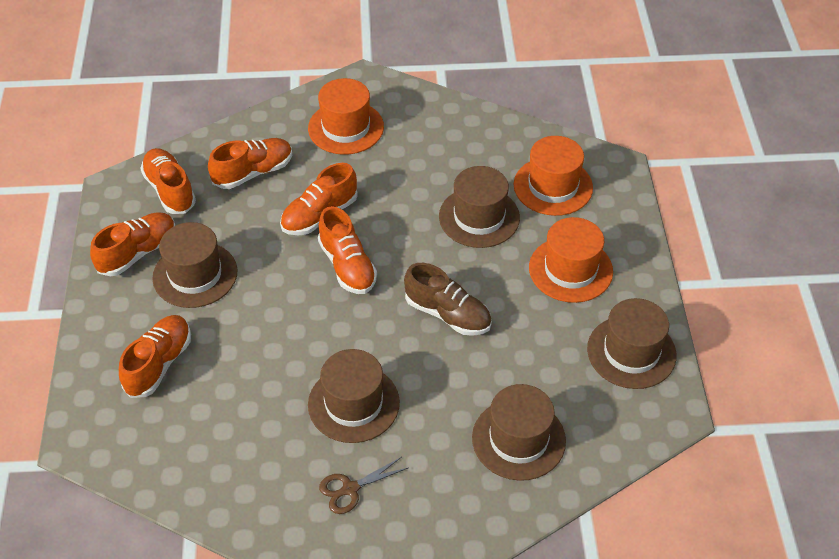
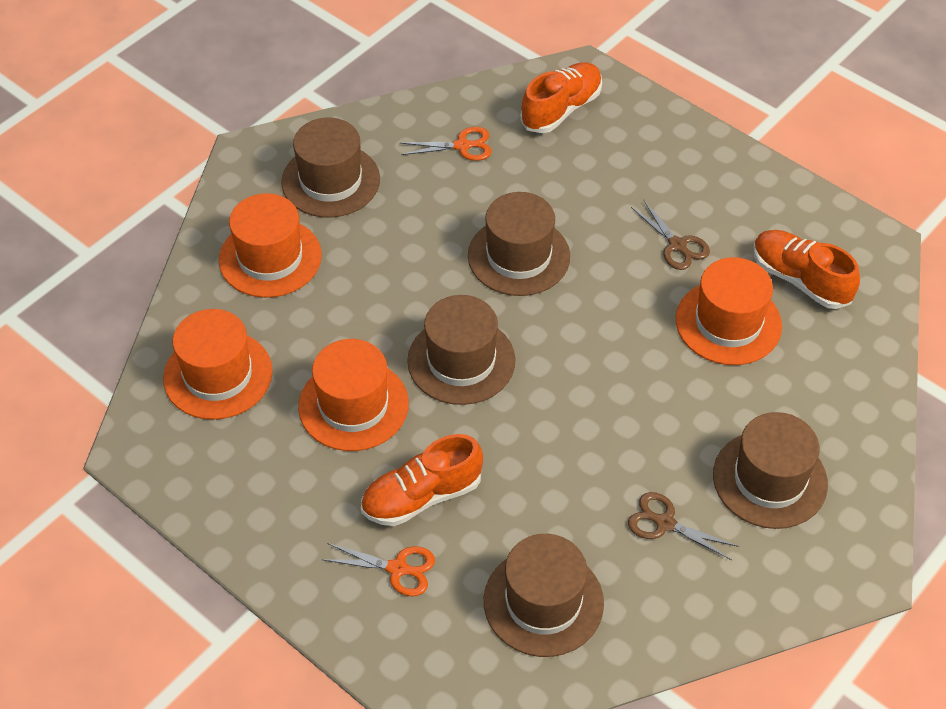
brown scissors: 1 -> 2
brown shoe: 1 -> 0
orange hat: 3 -> 4
orange scissors: 0 -> 2
orange shoe: 6 -> 3

